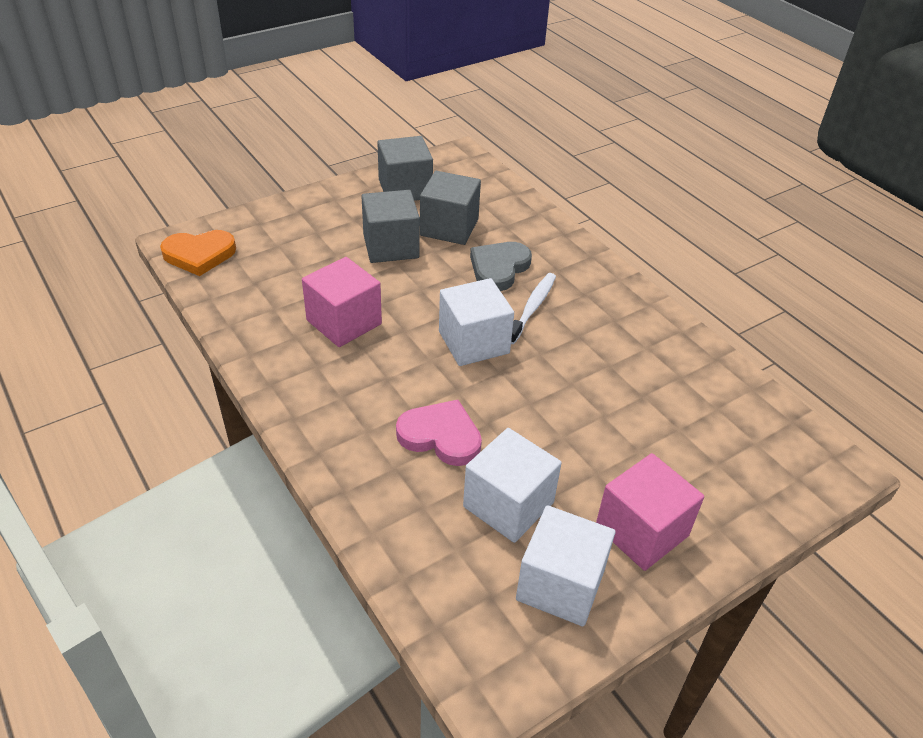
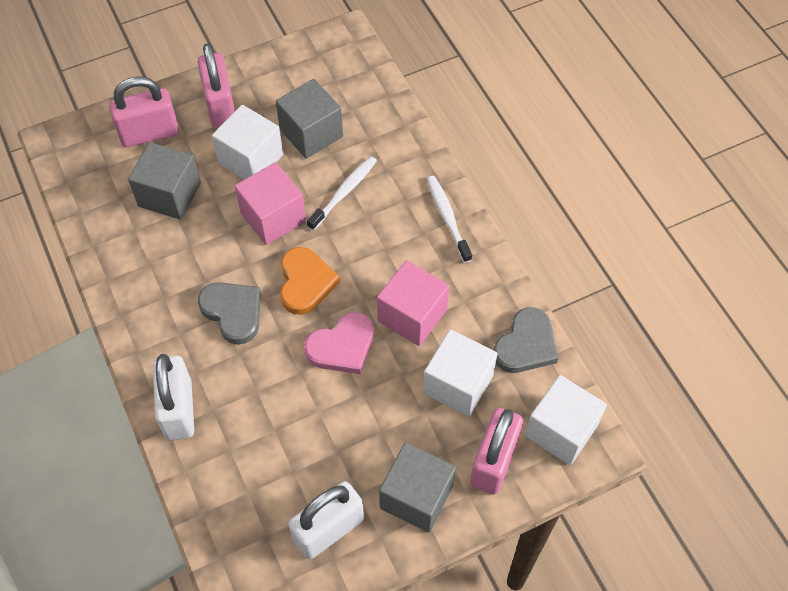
grey heart: 1 -> 2
pink padlock: 0 -> 3
white padlock: 0 -> 2
white toothbrush: 1 -> 2

